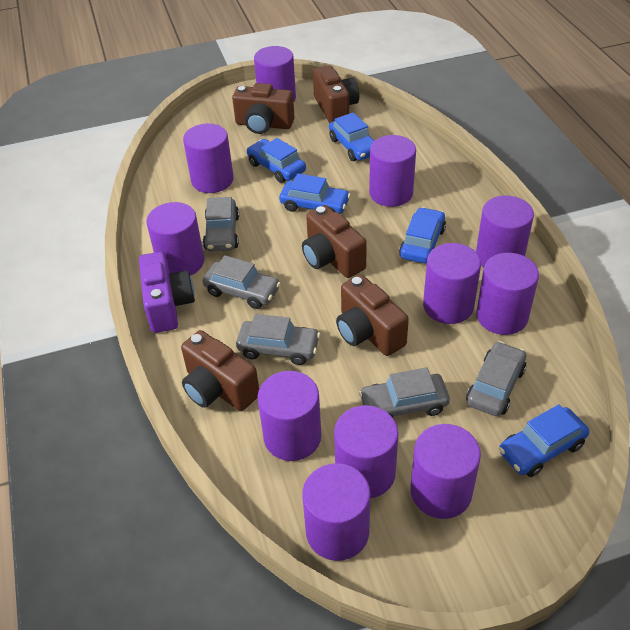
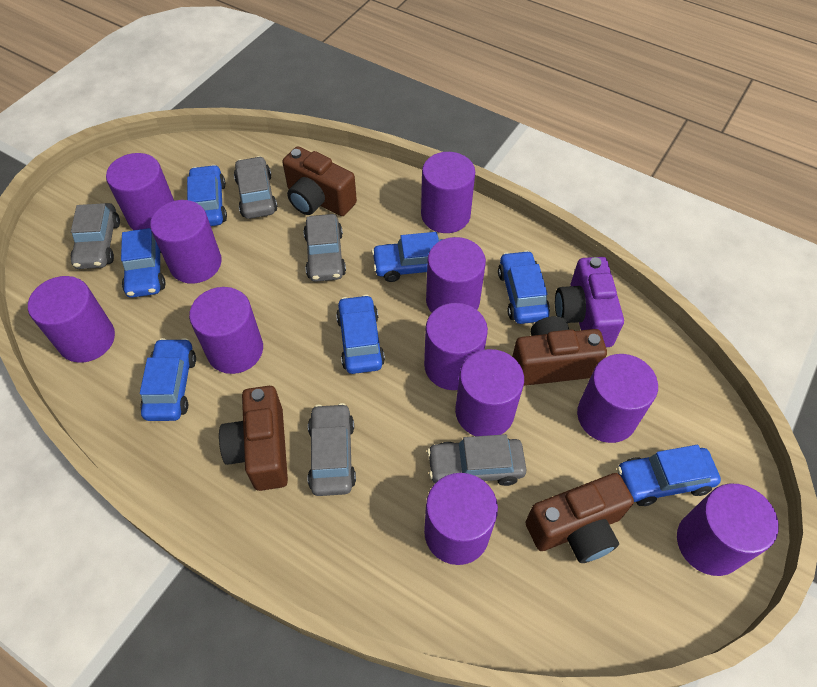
blue car: 5 -> 7
brown camera: 5 -> 4

